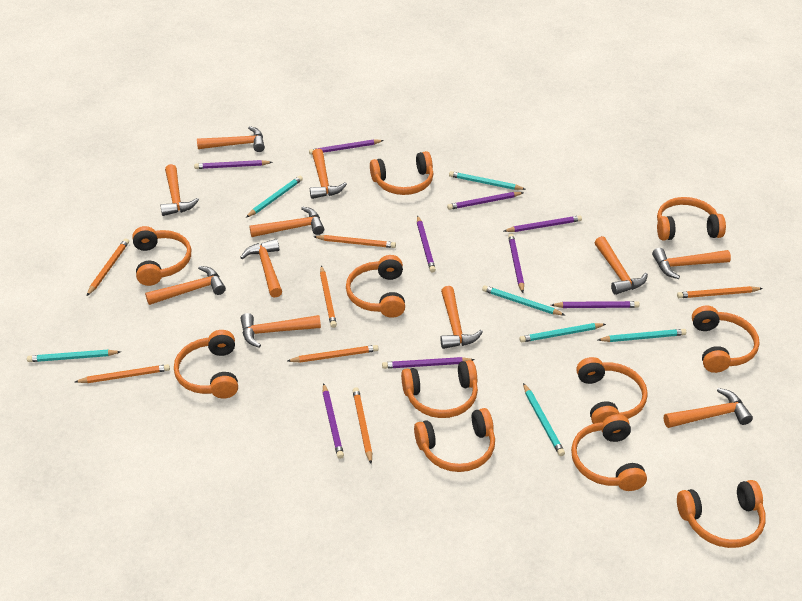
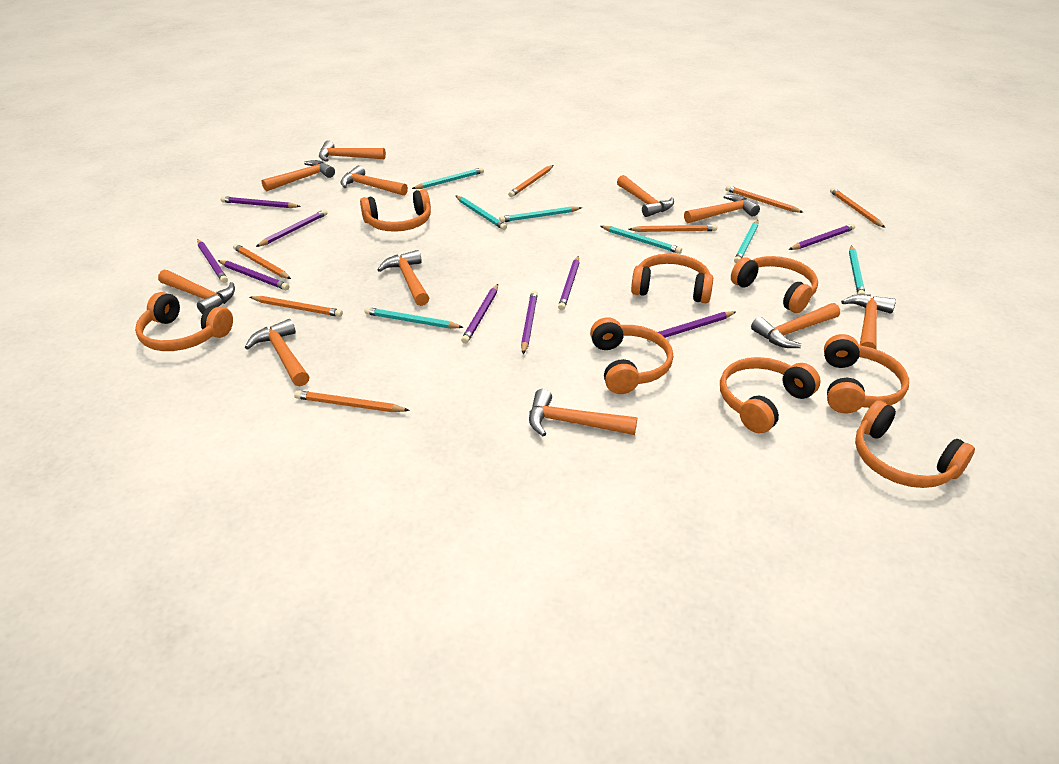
orange headphones: 11 -> 8

